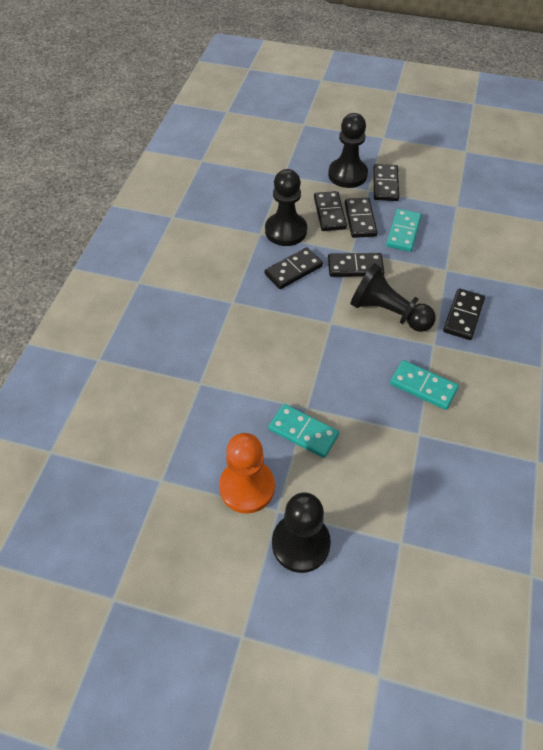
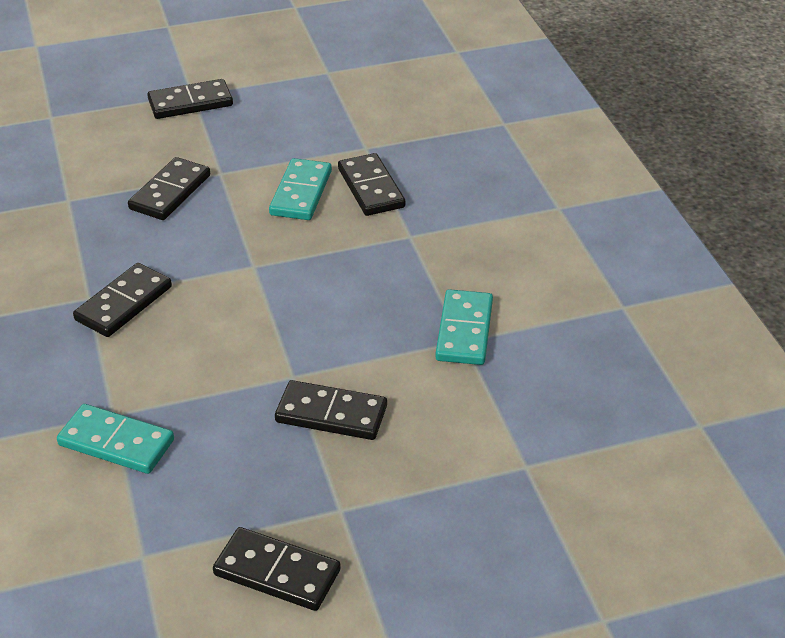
black pawn: 4 -> 0
orange pawn: 1 -> 0

